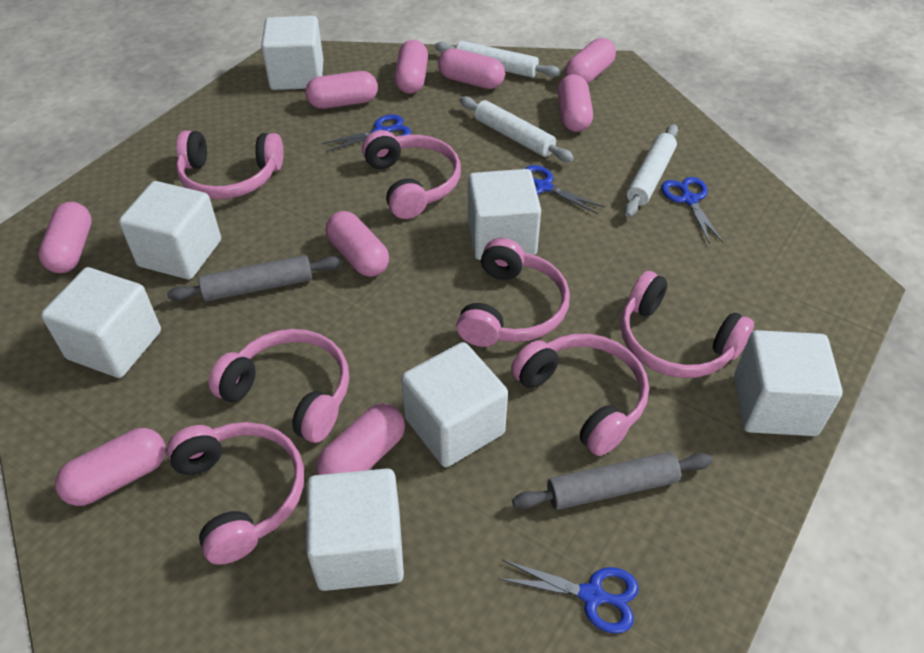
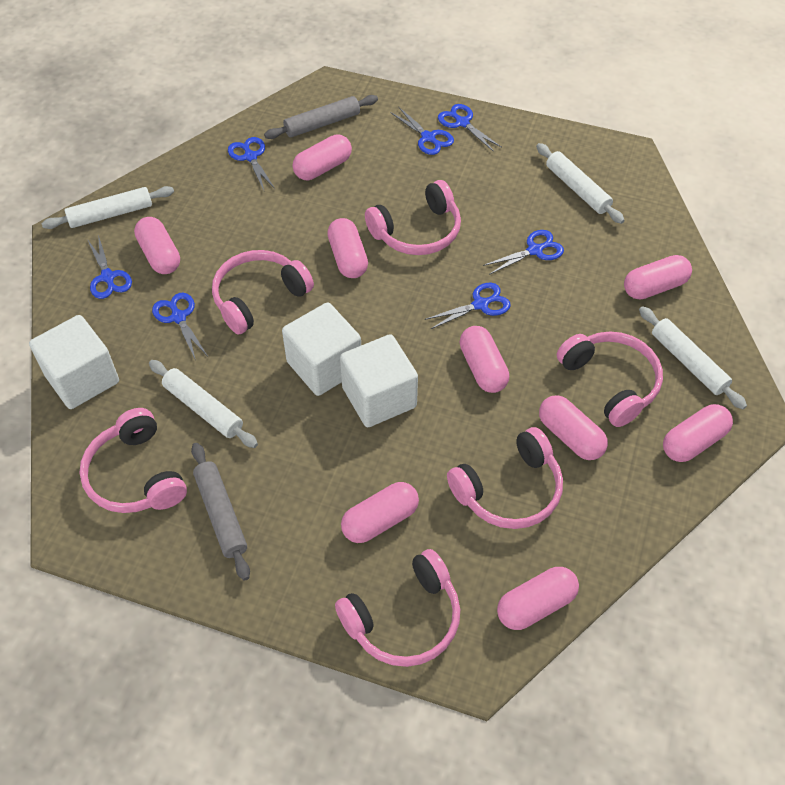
blue scissors: 4 -> 7
pink headphones: 7 -> 6
white cube: 7 -> 3
white rolling pin: 3 -> 4

